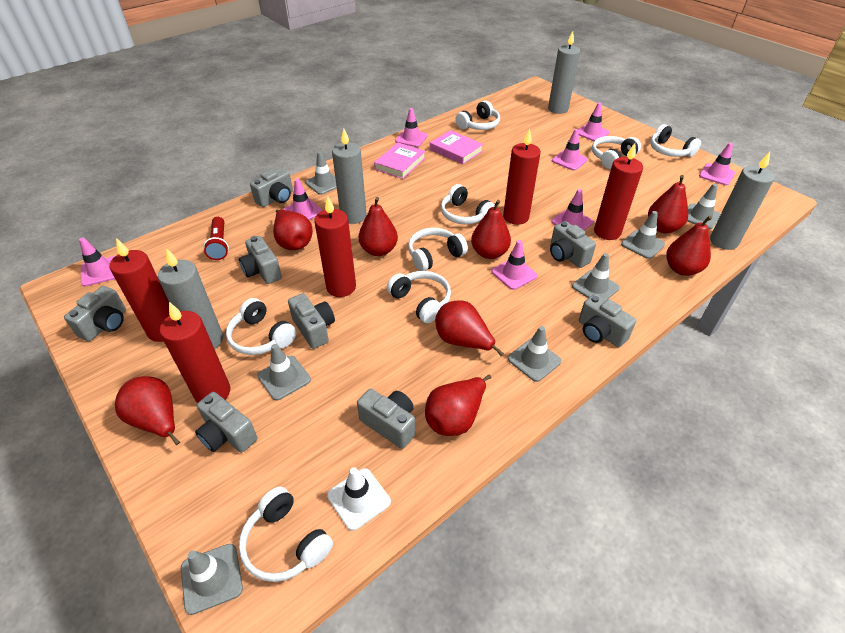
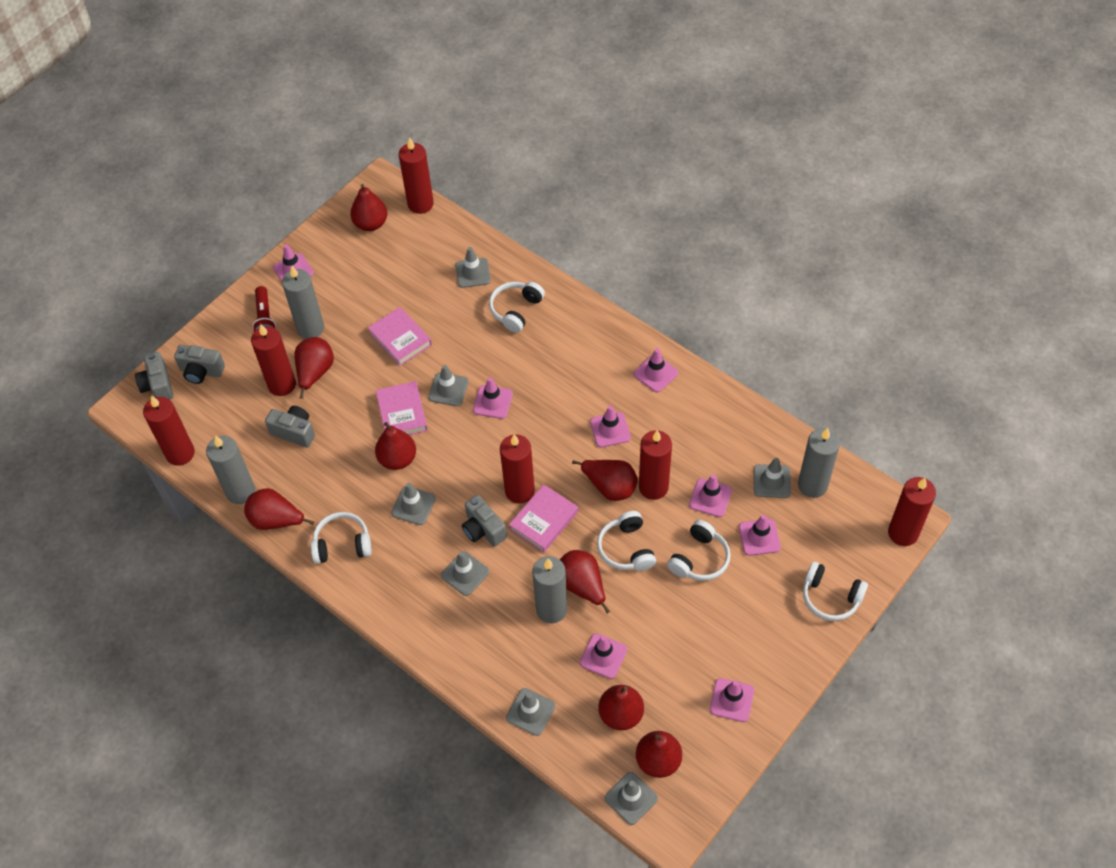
grey camera: 8 -> 4
pink book: 2 -> 3
red candle: 5 -> 6
white headphones: 8 -> 5
white traffic cone: 1 -> 0

